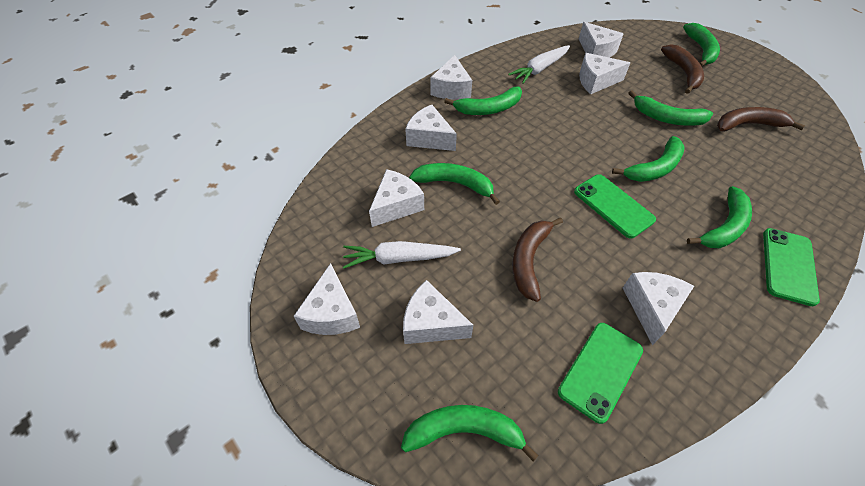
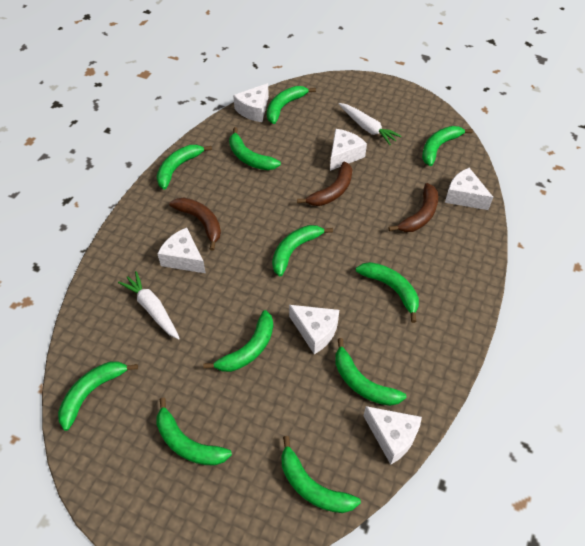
green banana: 7 -> 11
green phone: 3 -> 0
white cheese: 8 -> 6

